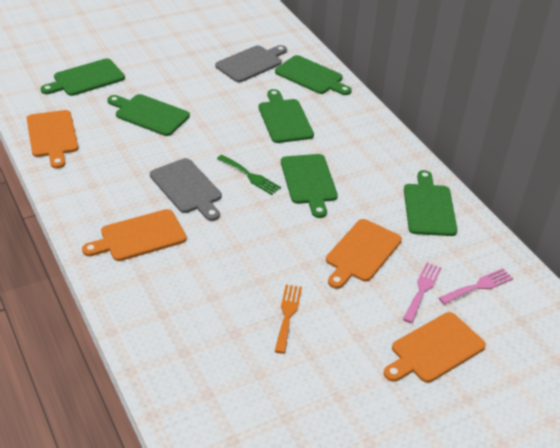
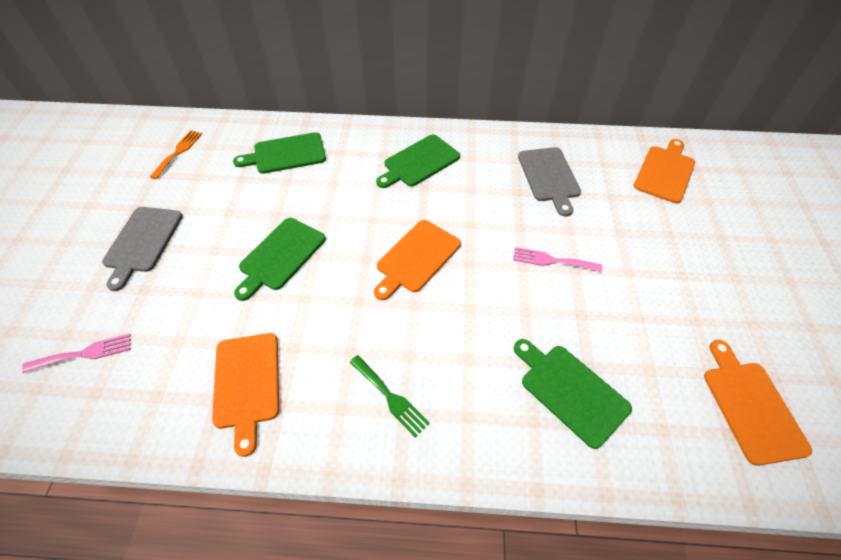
green cutting board: 6 -> 4

